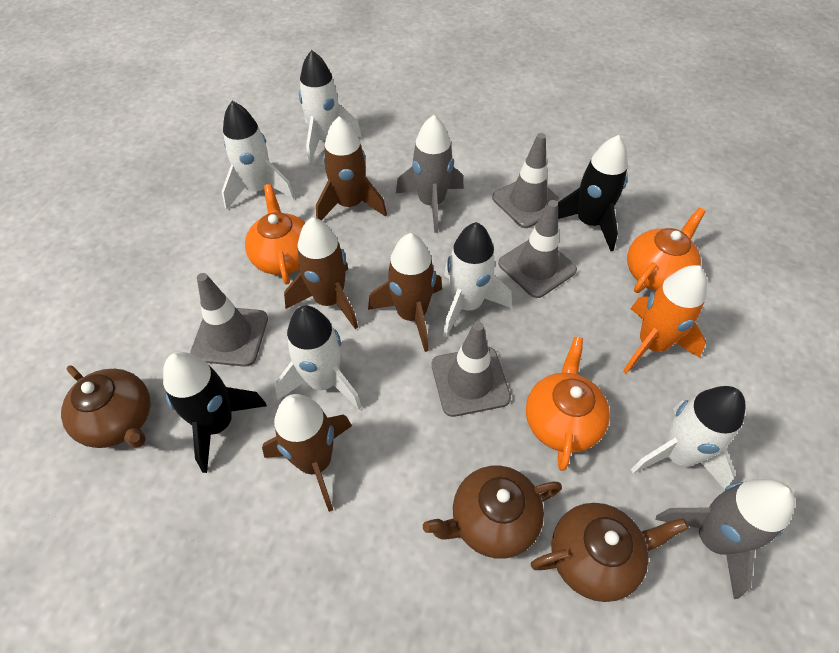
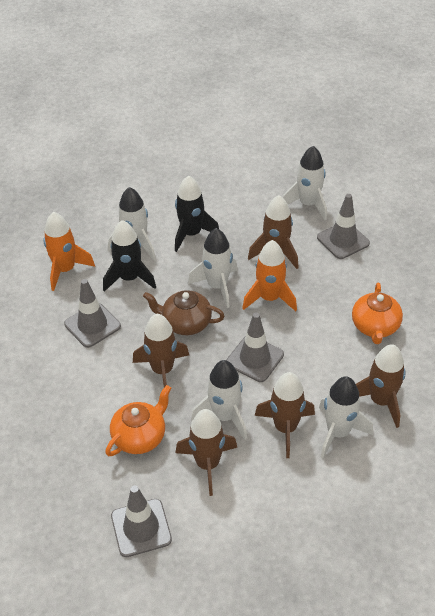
brown rocket: 4 -> 5
brown teapot: 3 -> 1
grey rocket: 2 -> 0
orange rocket: 1 -> 2
orange teapot: 3 -> 2

